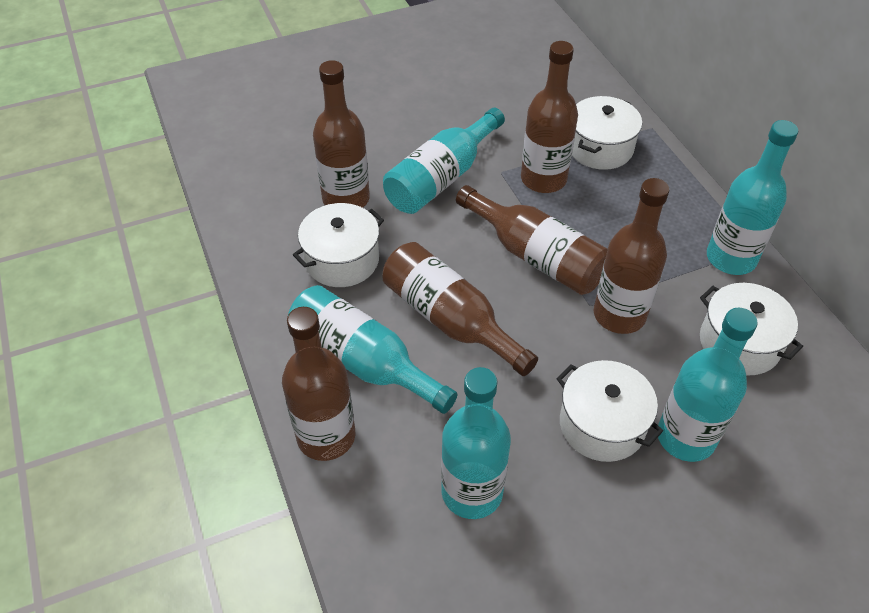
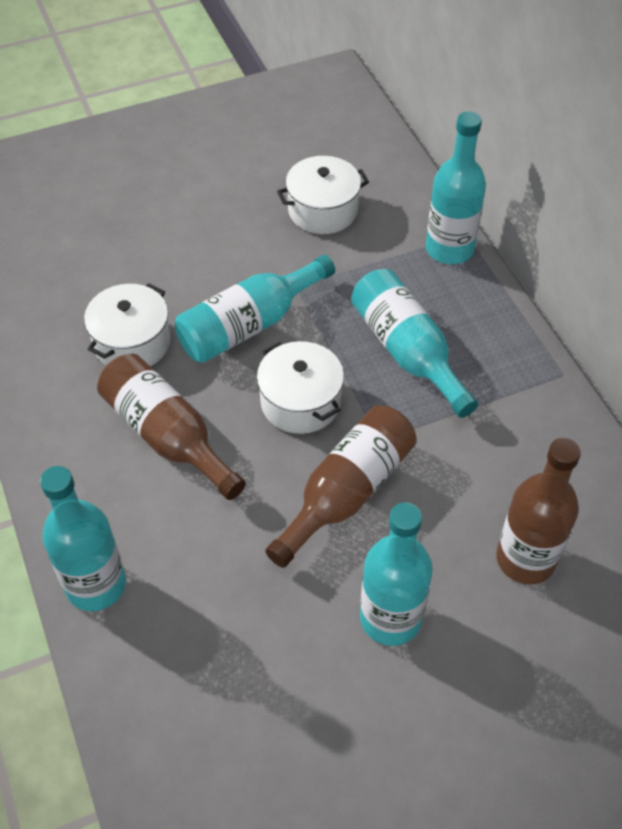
brown bottle: 6 -> 3
white pot: 4 -> 3

